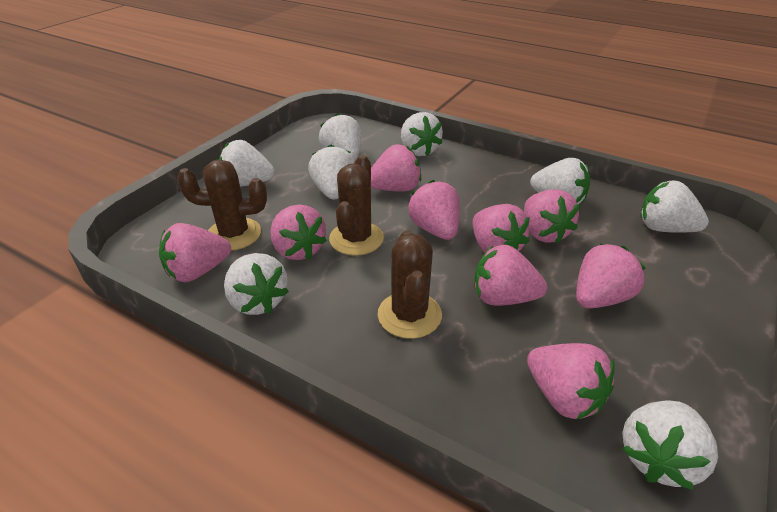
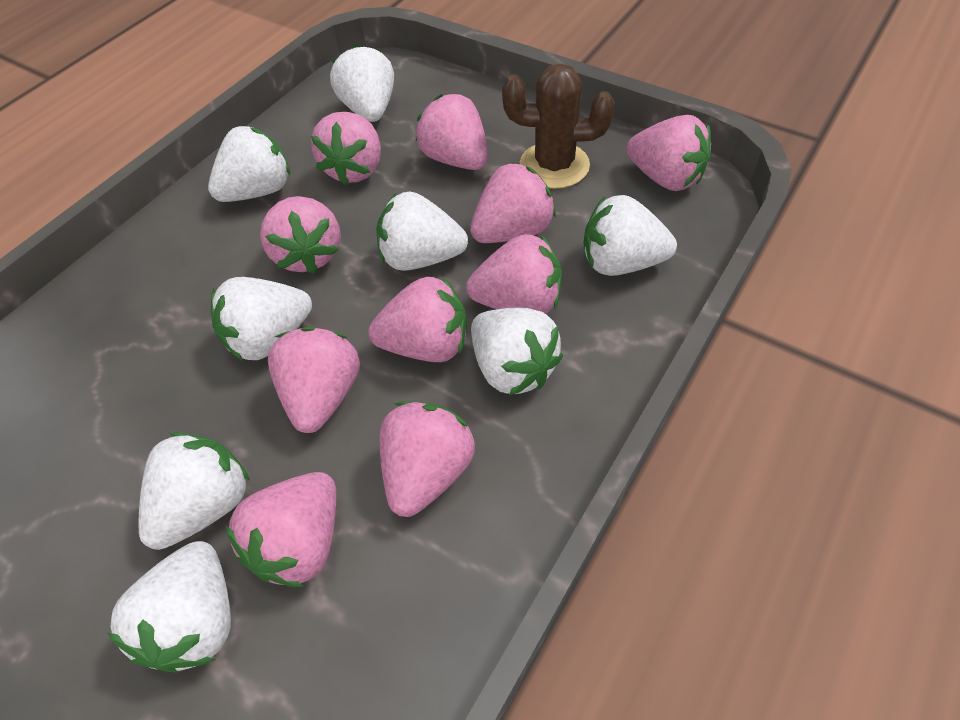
brown cactus: 3 -> 1
pink strawberry: 9 -> 10

